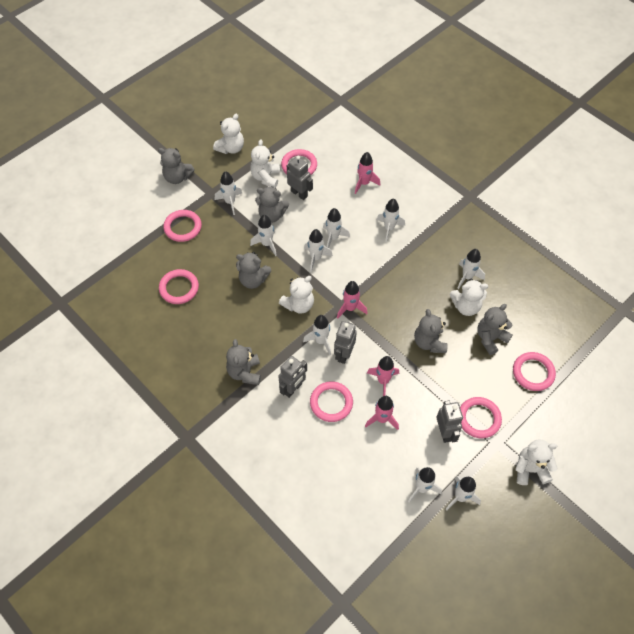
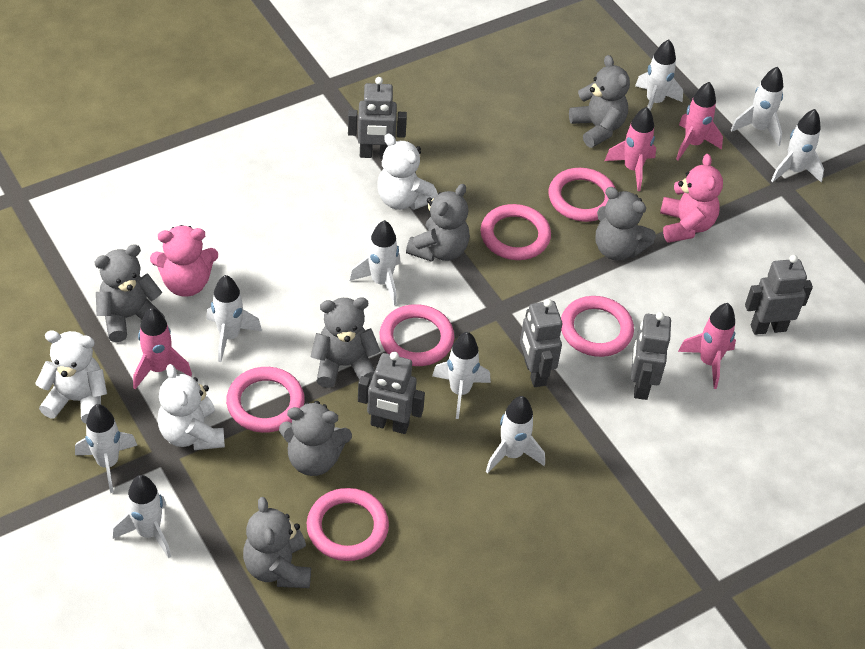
grey robot: 4 -> 5
grey teddy bear: 6 -> 7
pink teddy bear: 0 -> 2
white teddy bear: 5 -> 3

